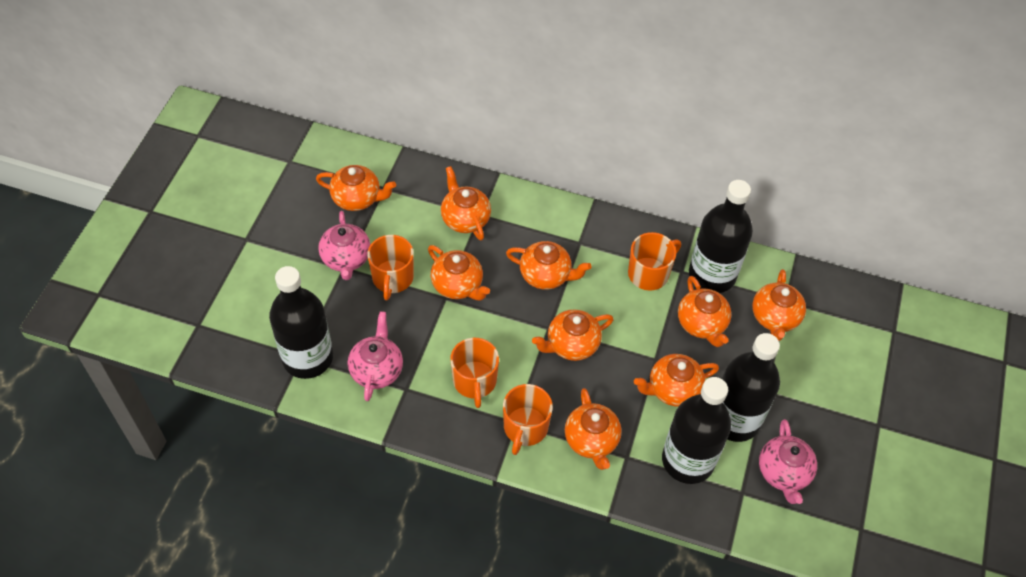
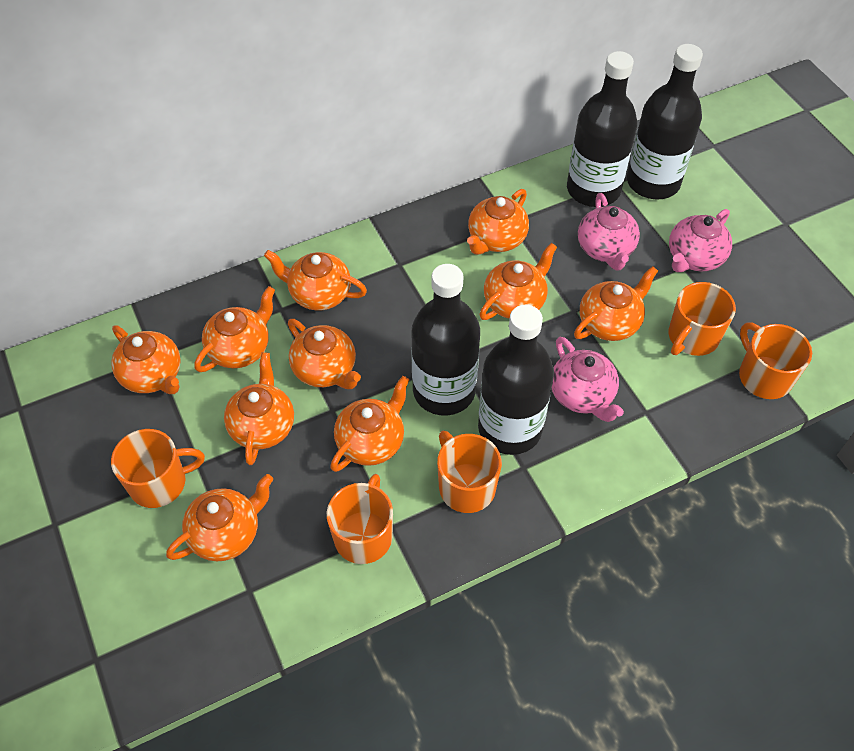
orange mug: 4 -> 5
orange teapot: 9 -> 10

